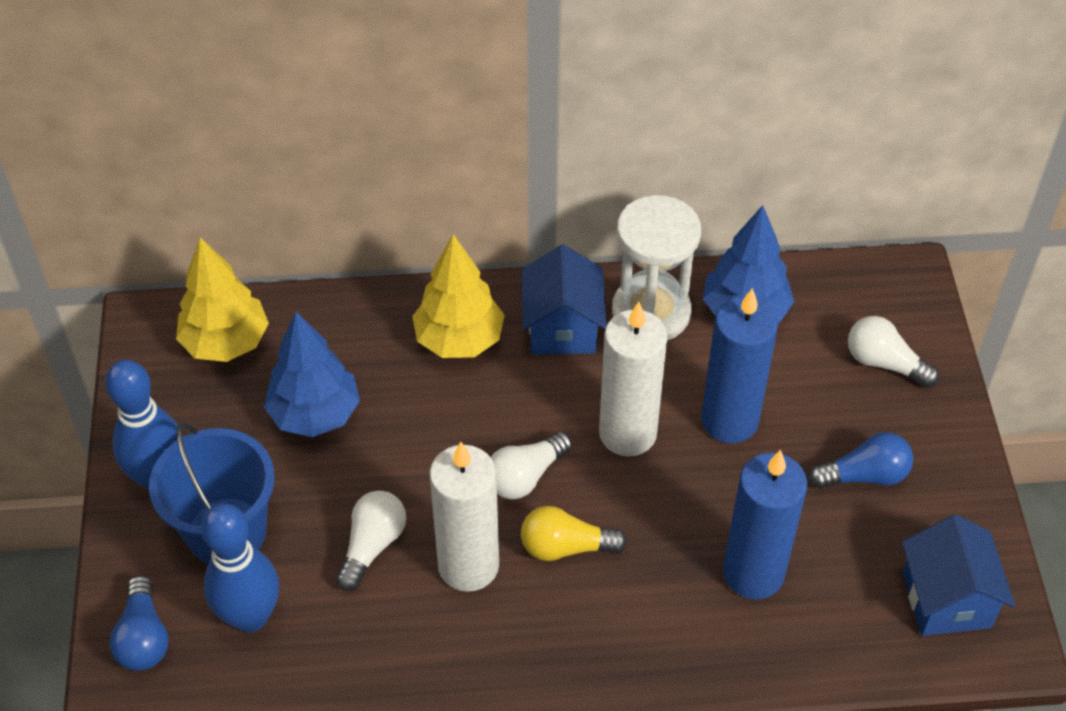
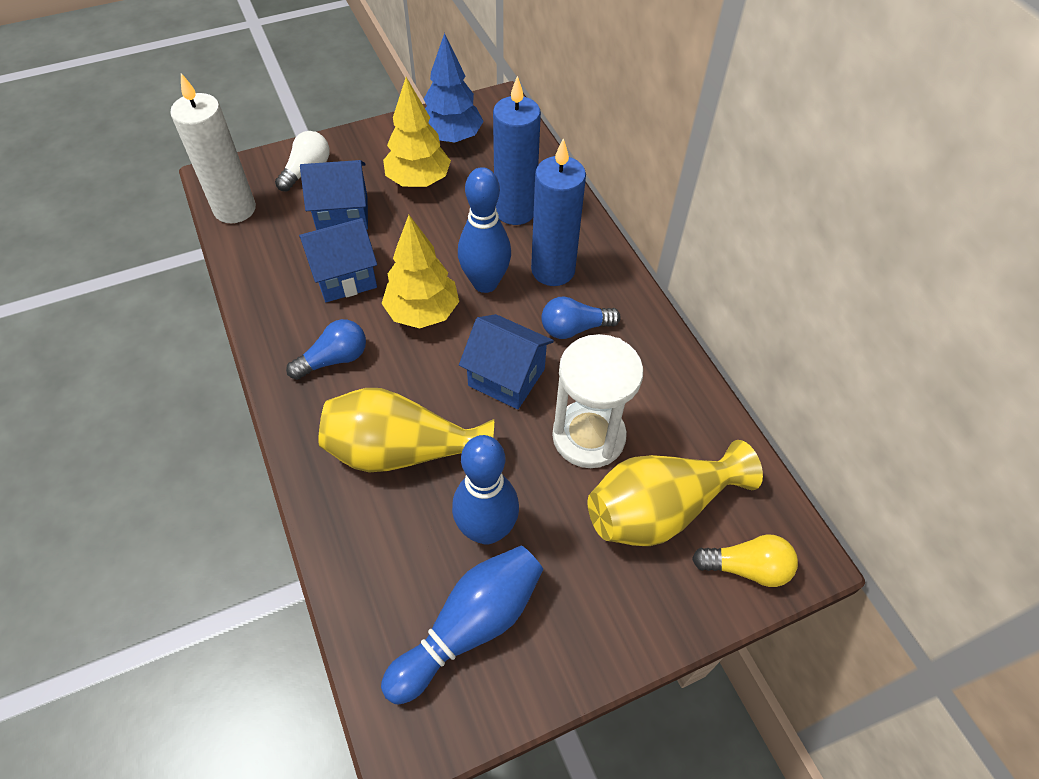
blue bowling pin: 2 -> 3
blue bucket: 1 -> 0
blue house: 2 -> 3
blue tree: 2 -> 1
white candle: 2 -> 1
white light bulb: 3 -> 1
yellow vase: 0 -> 2

